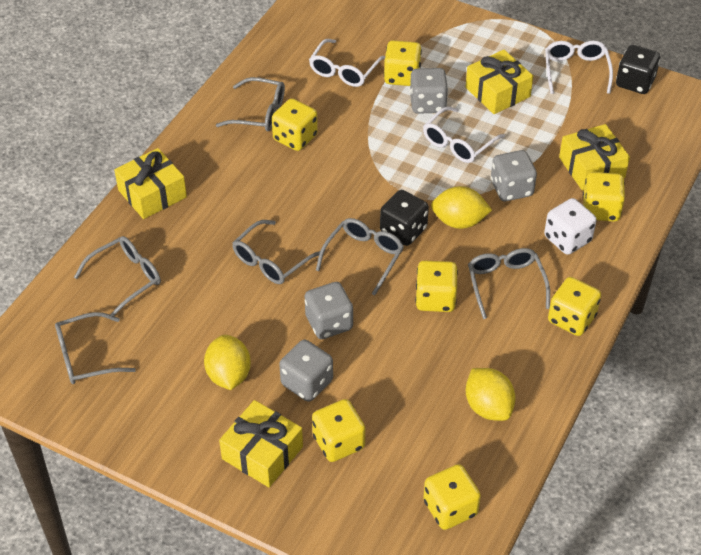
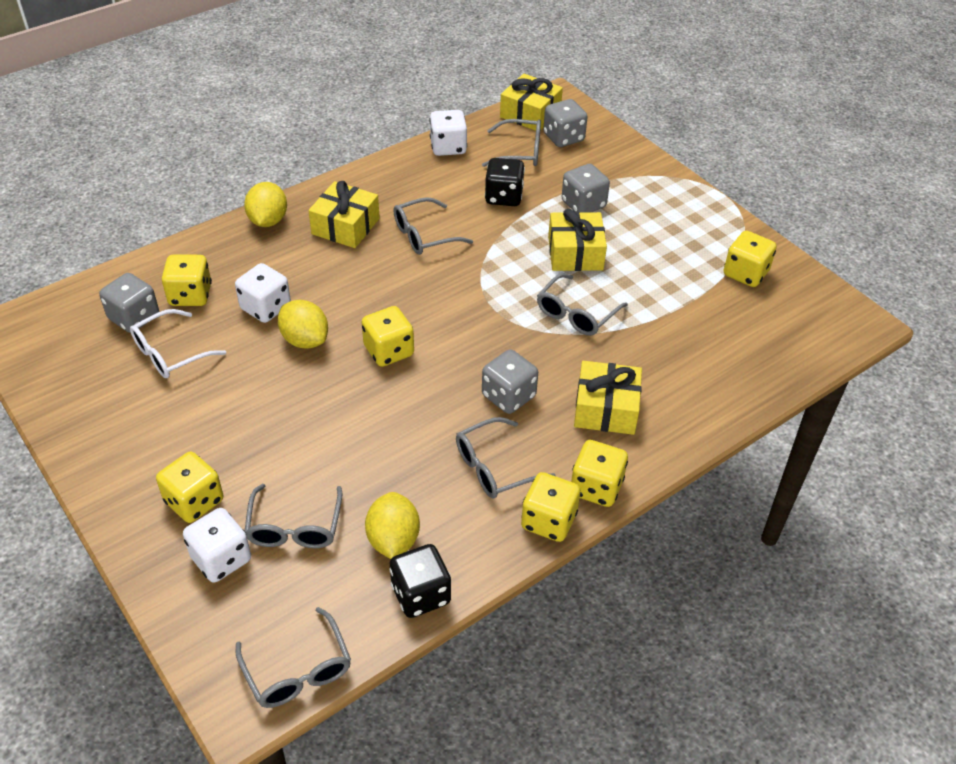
white dice: 1 -> 3
white glasses: 3 -> 1
yellow dice: 7 -> 6

